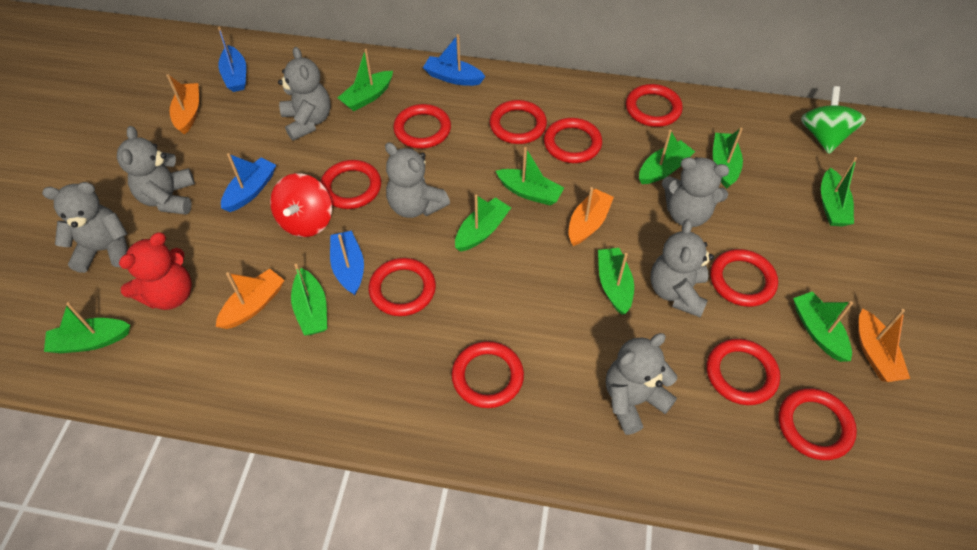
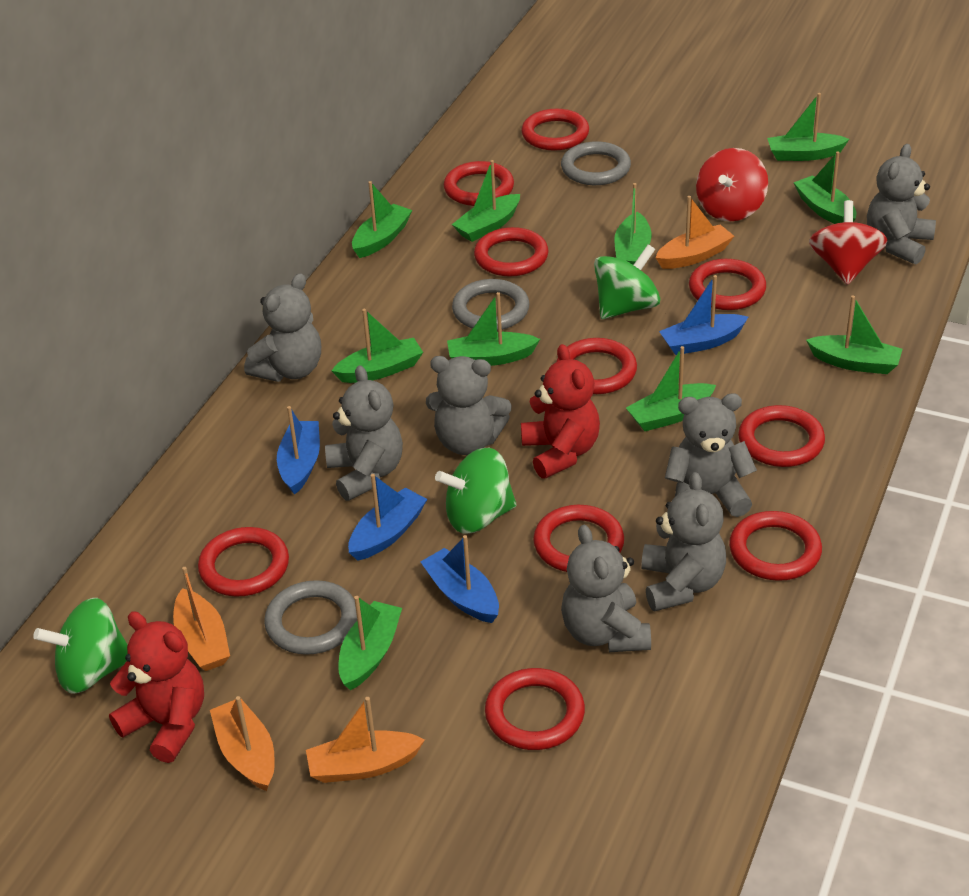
green spinning top: 1 -> 3
grey ring: 0 -> 3
red spinning top: 1 -> 2
red teddy bear: 1 -> 2

